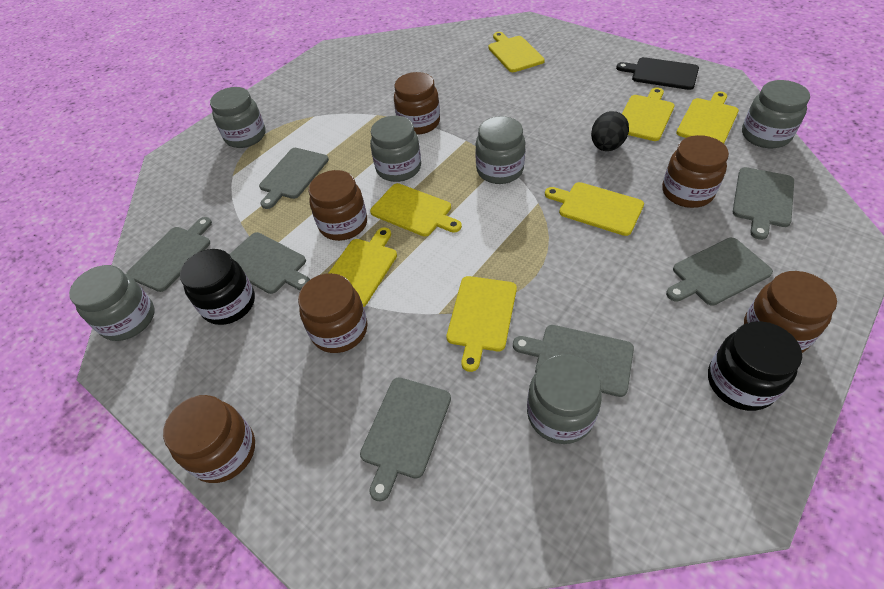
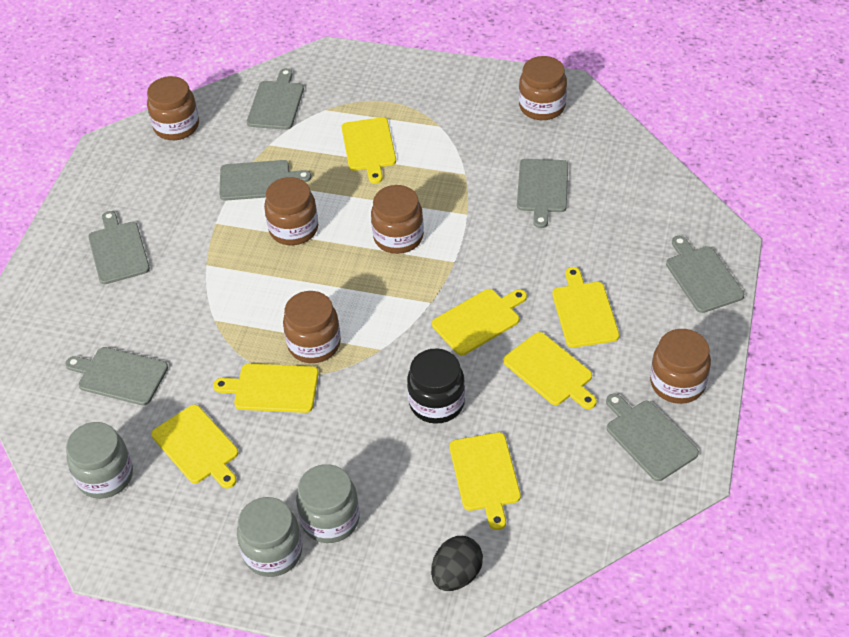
black cutting board: 1 -> 0
black jar: 2 -> 1
grey jar: 6 -> 3

